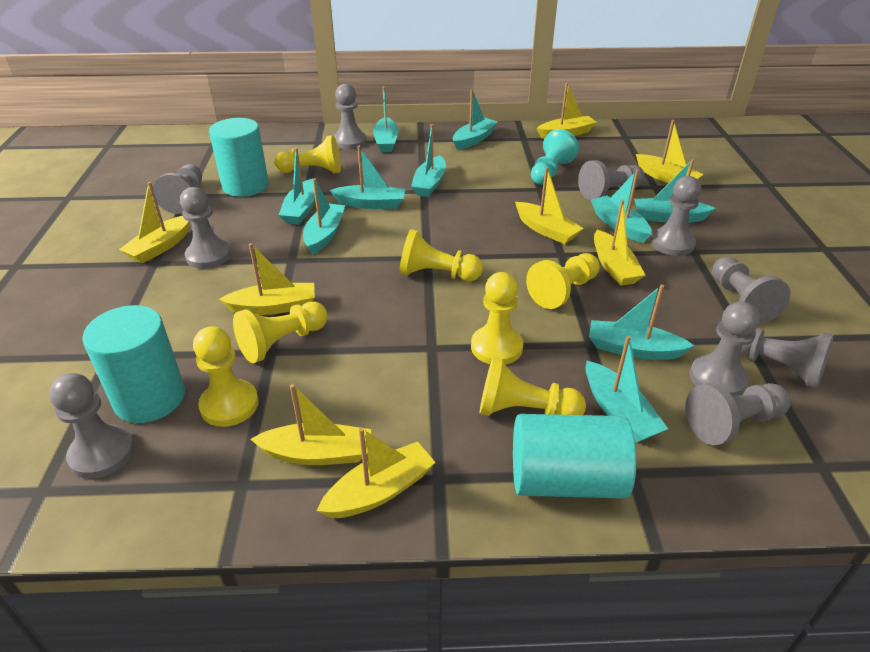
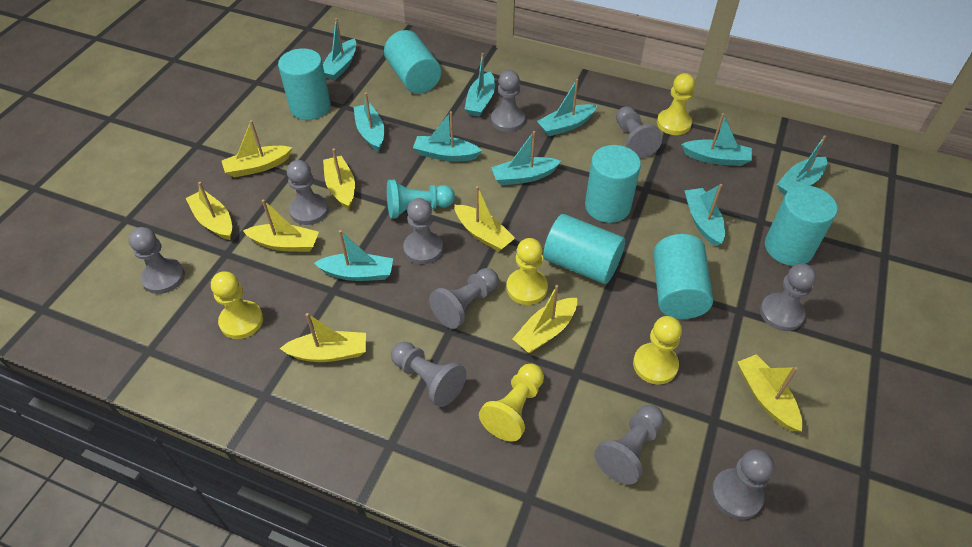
turquoise cylinder: 3 -> 6
yellow pawn: 7 -> 5

